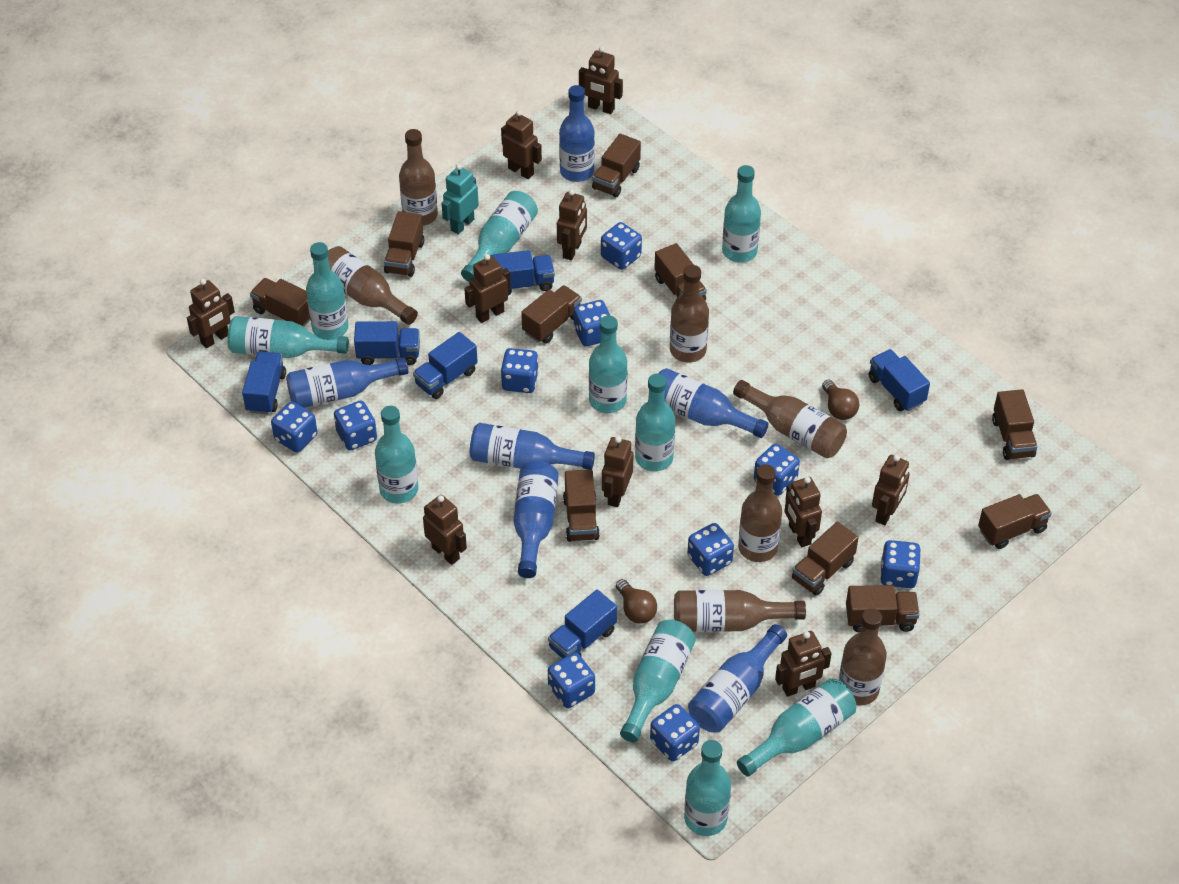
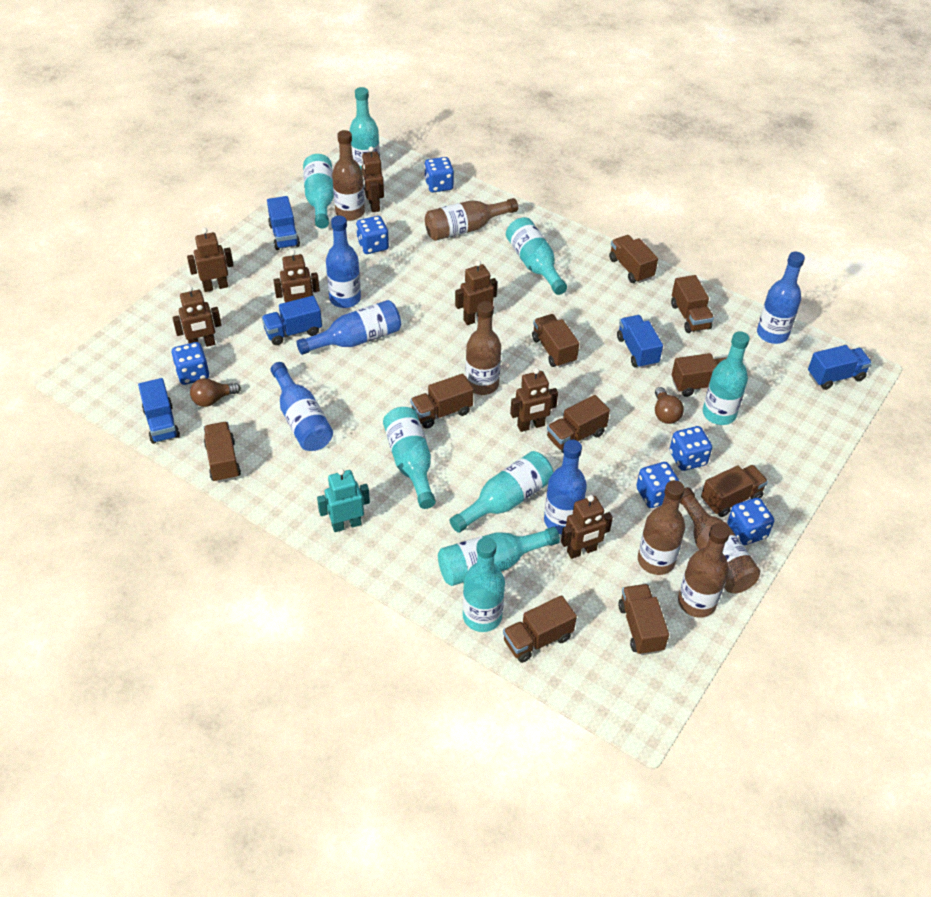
blue bottle: 6 -> 5
blue dice: 10 -> 6
blue truck: 6 -> 5
brown bottle: 7 -> 6
brown robot: 10 -> 7
turquoise bottle: 10 -> 8

